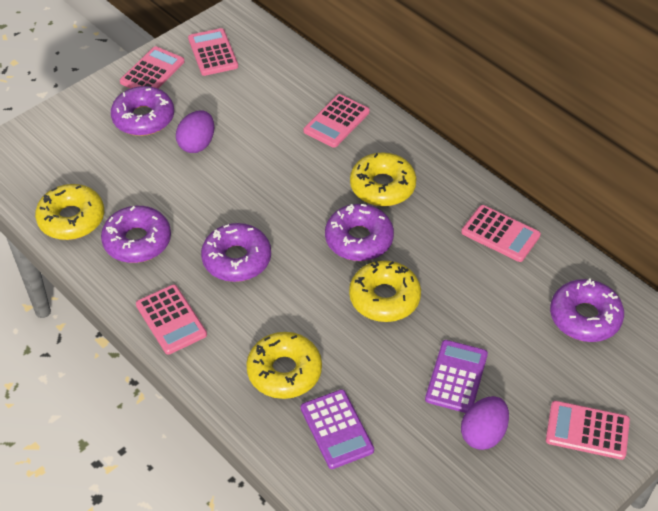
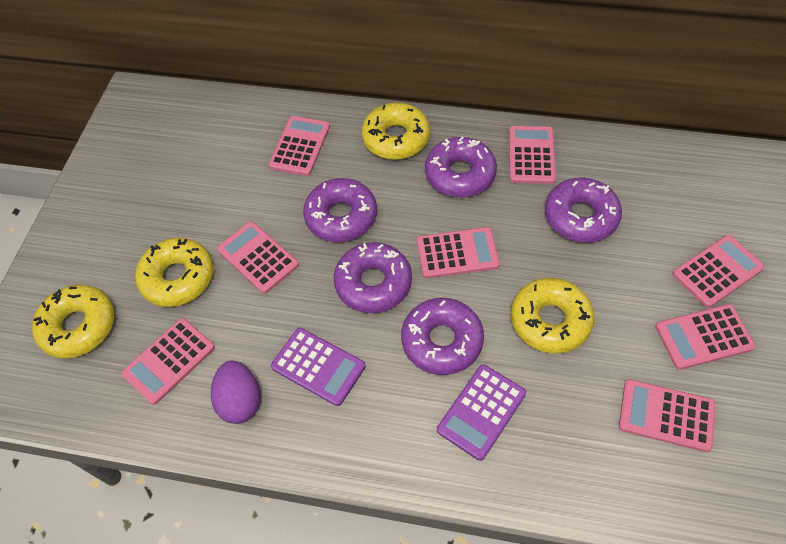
pink calculator: 6 -> 8
purple egg: 2 -> 1

